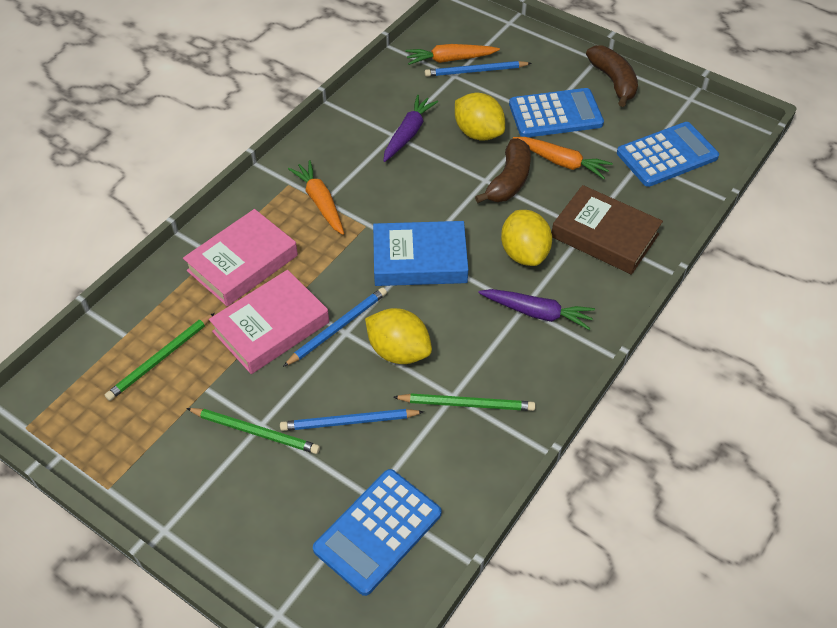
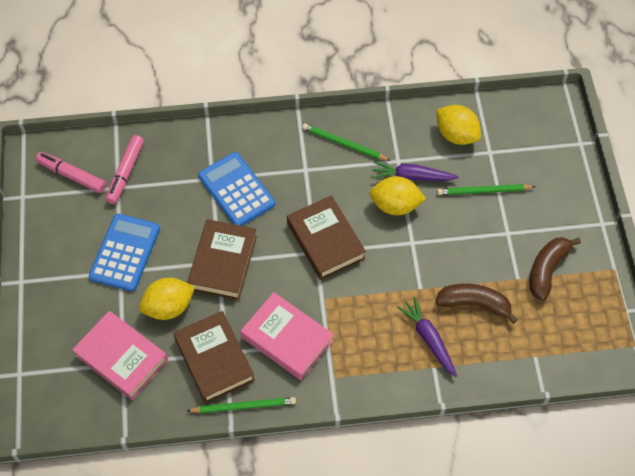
blue book: 1 -> 0
blue calculator: 3 -> 2
blue pencil: 3 -> 0
brown book: 1 -> 3
orange carrot: 3 -> 0
pink marker: 0 -> 2

